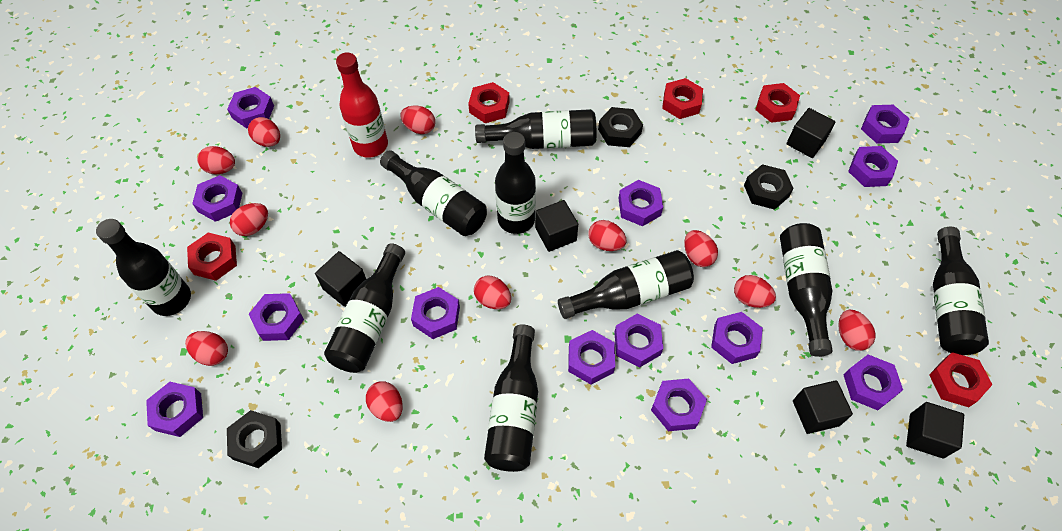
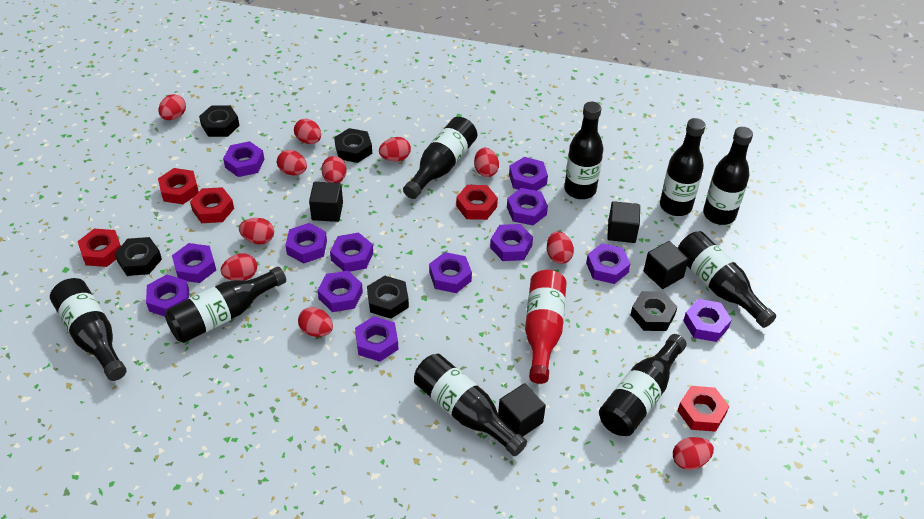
black cube: 5 -> 4
black nut: 3 -> 5

